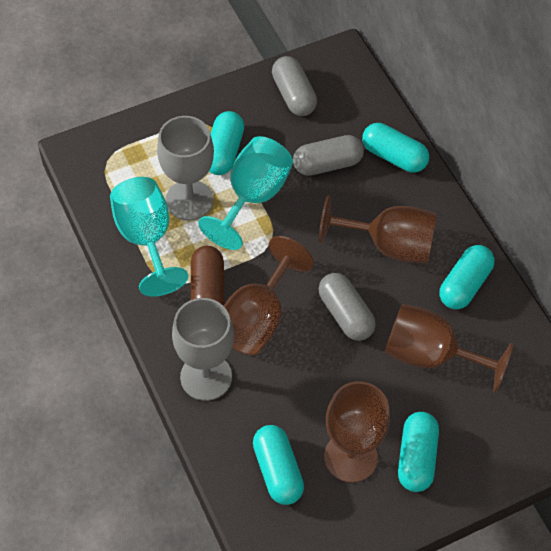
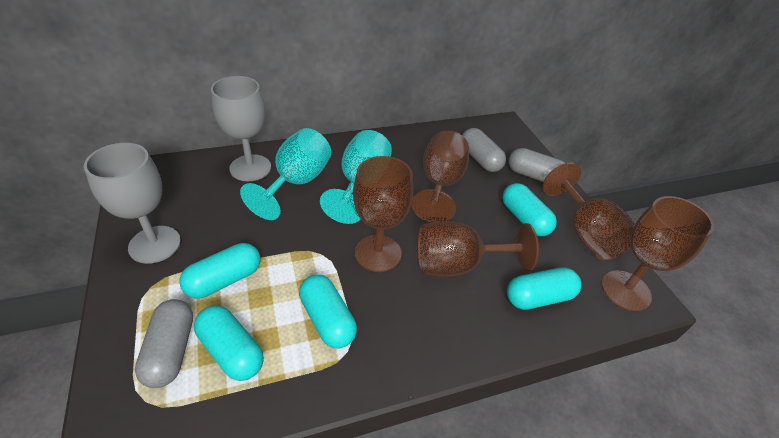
brown capsule: 1 -> 0
brown goblet: 4 -> 5

